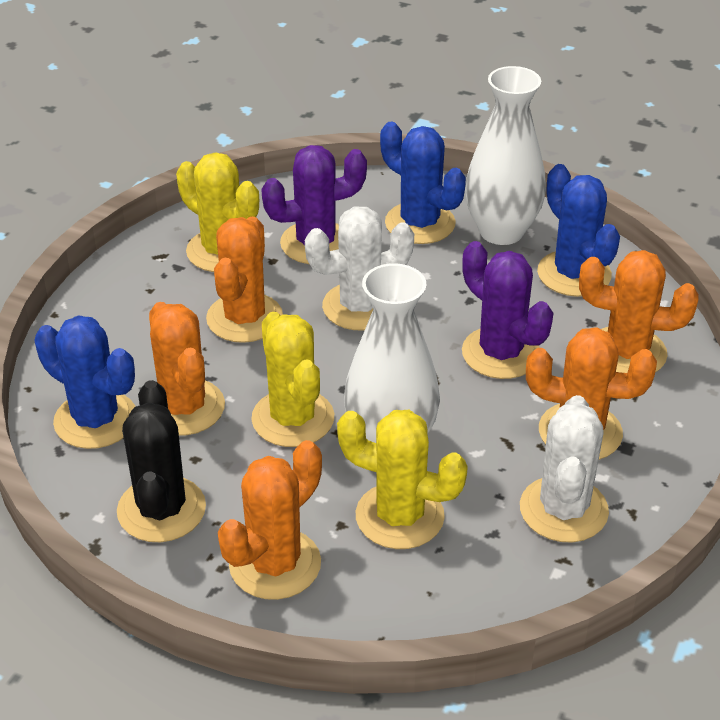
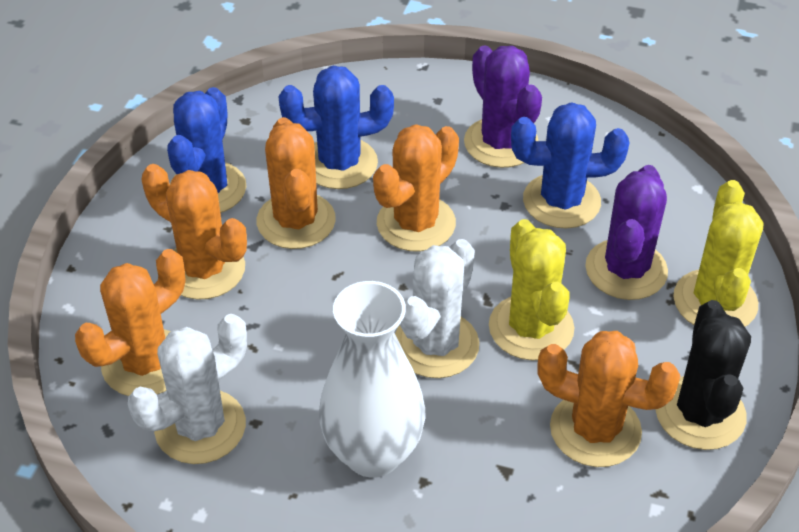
white vase: 2 -> 1
yellow cactus: 3 -> 2

